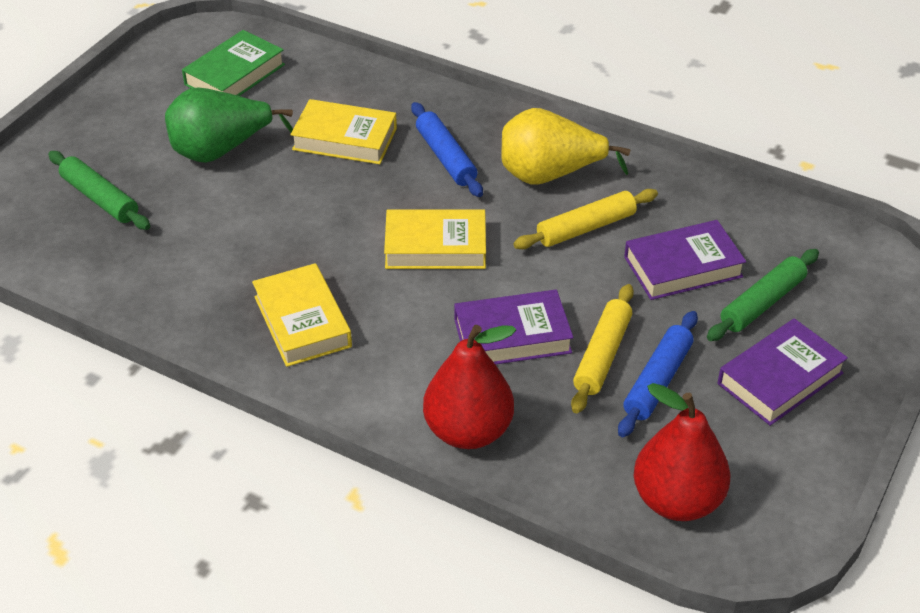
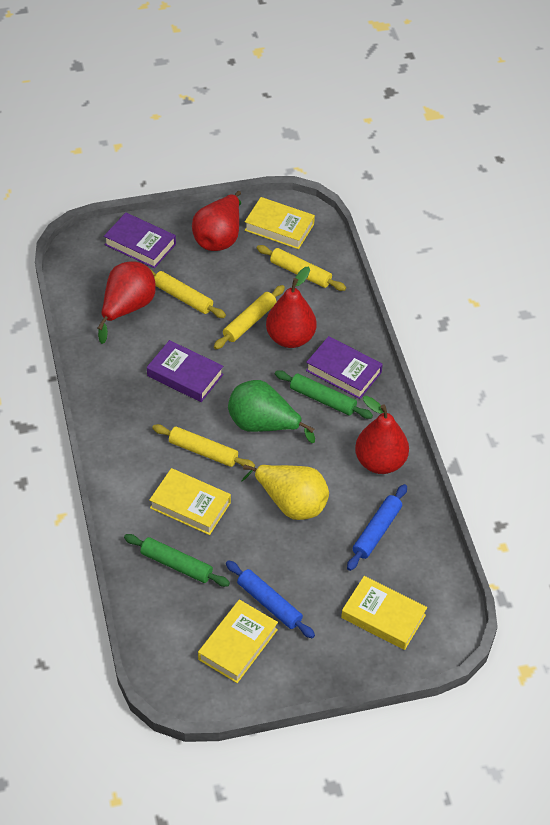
green book: 1 -> 0
red pear: 2 -> 4
yellow book: 3 -> 4
yellow rolling pin: 2 -> 4

